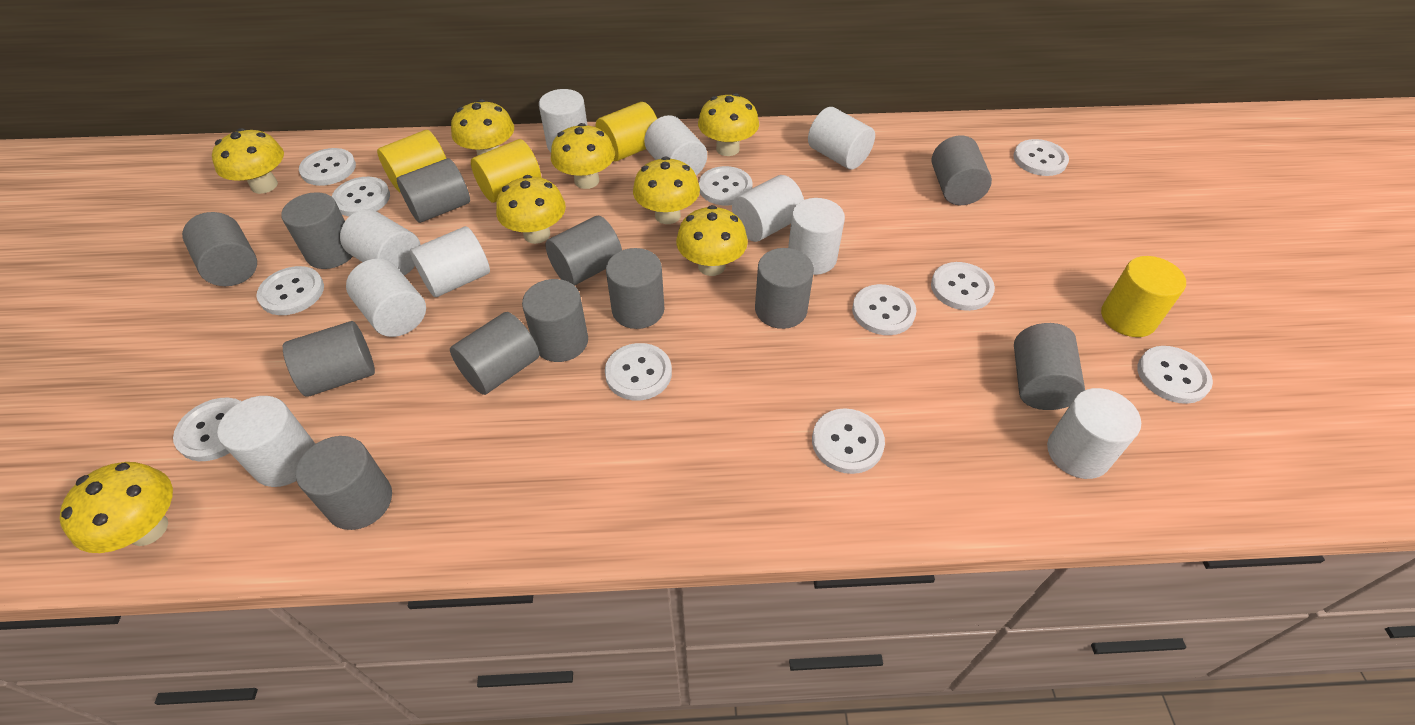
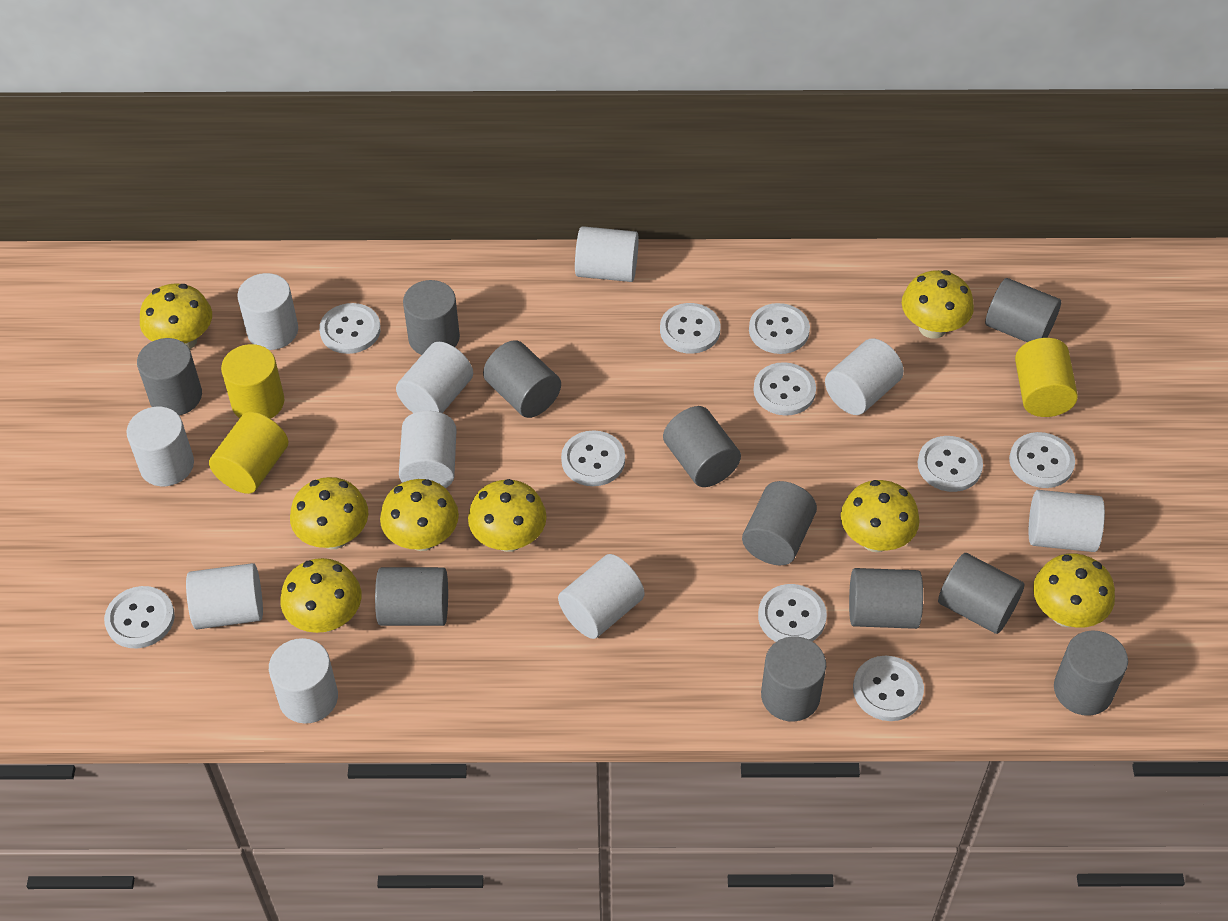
grey cylinder: 12 -> 11
white button: 11 -> 10
yellow cylinder: 4 -> 3

